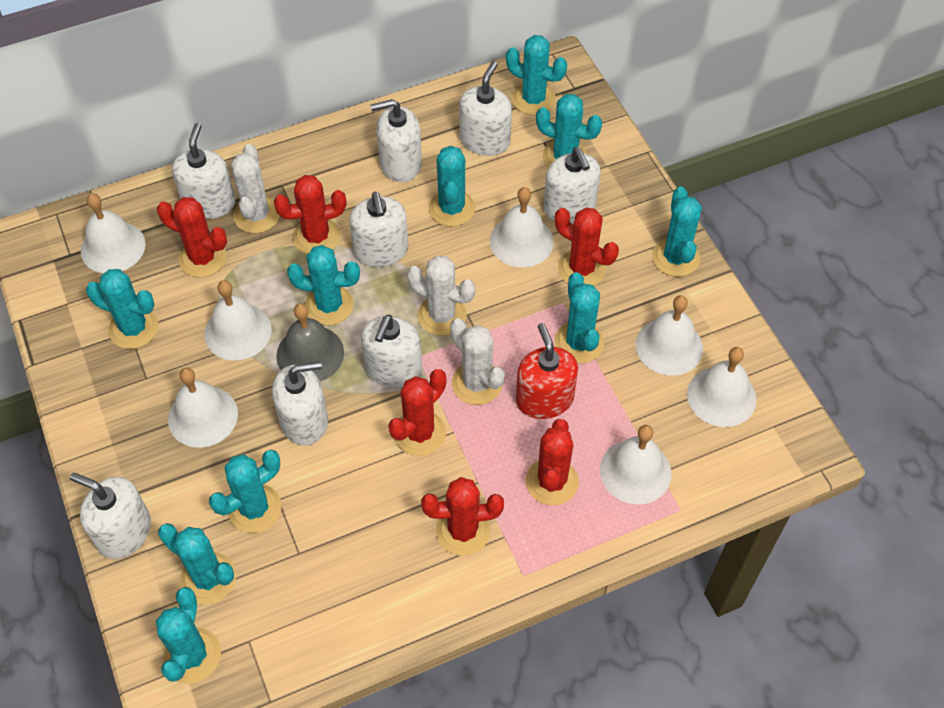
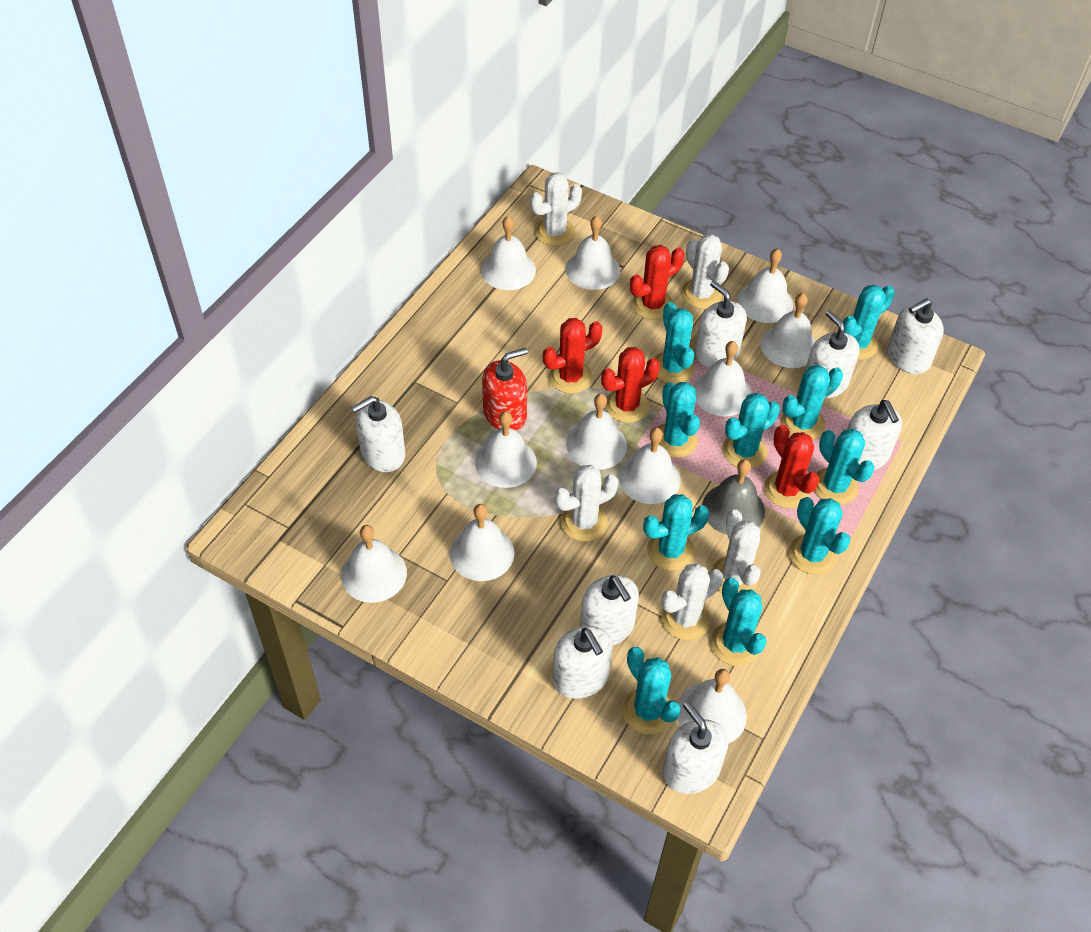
red cactus: 6 -> 4
white bell: 7 -> 11
white cactus: 3 -> 5

